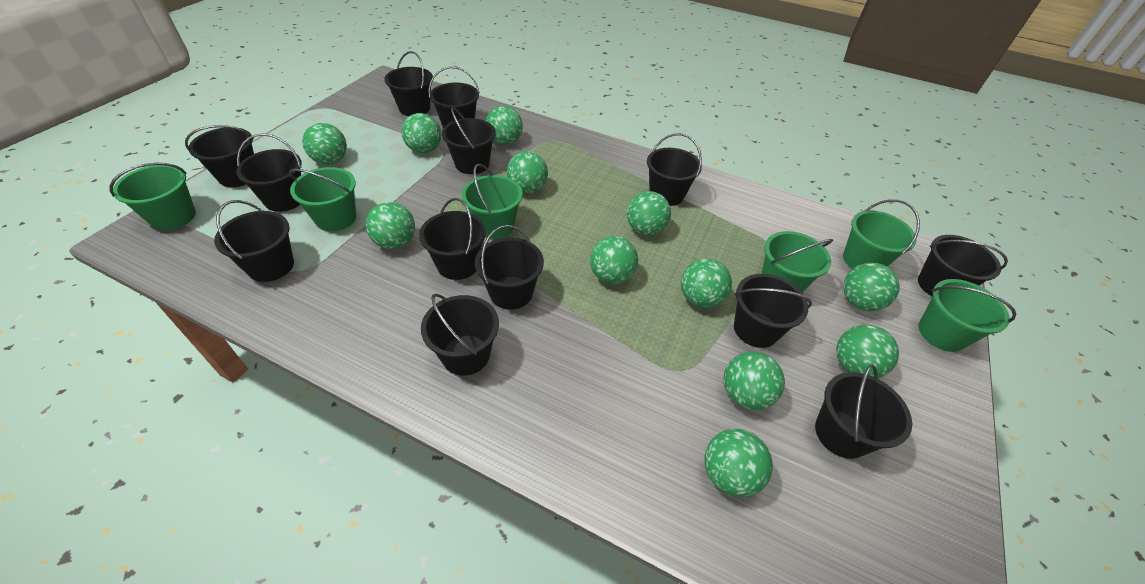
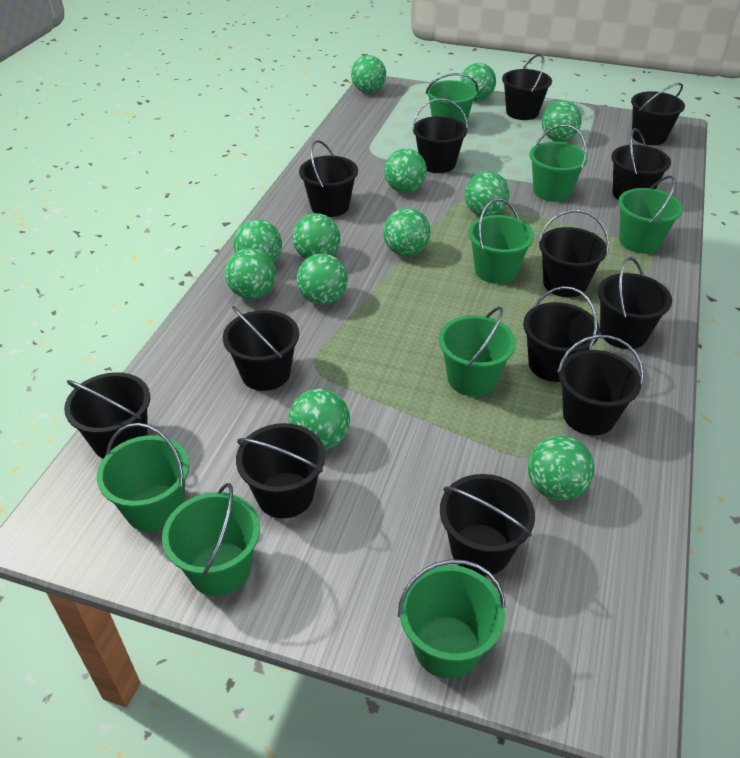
green bucket: 6 -> 8

